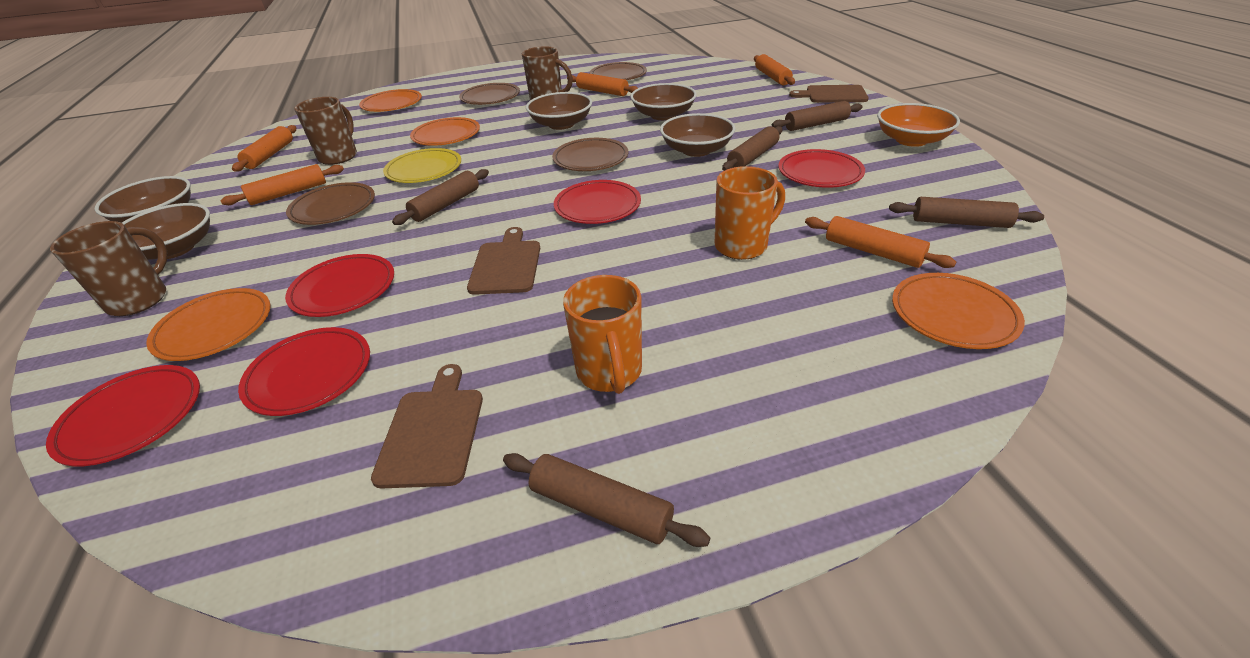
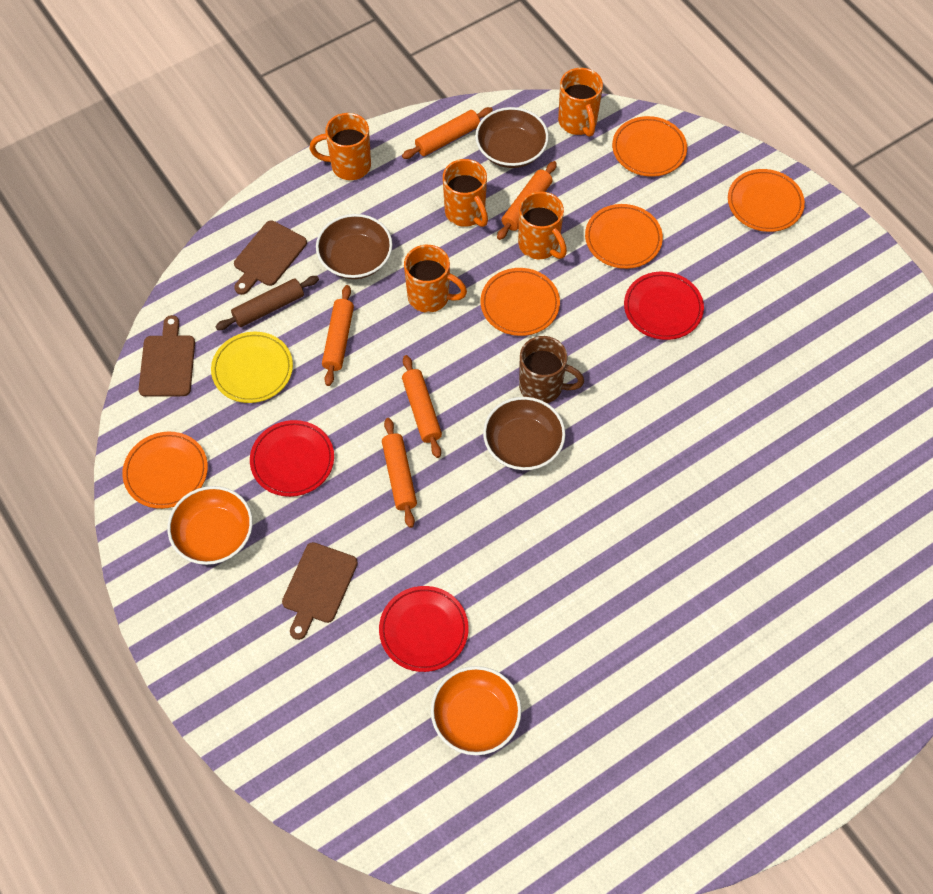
brown bowl: 5 -> 3
brown mug: 3 -> 1
brown plate: 4 -> 0
brown rolling pin: 5 -> 1
orange bowl: 1 -> 2
orange mug: 2 -> 5
orange plate: 4 -> 5
red plate: 5 -> 3

